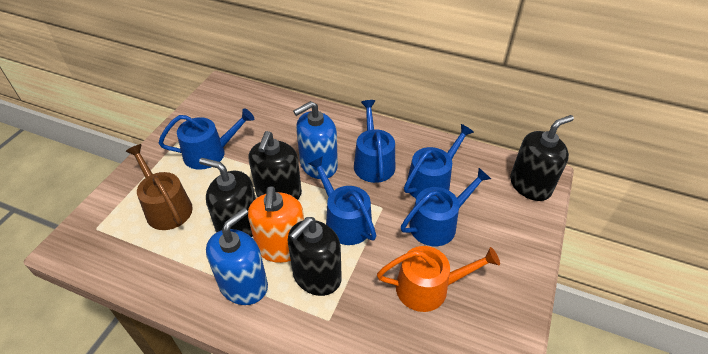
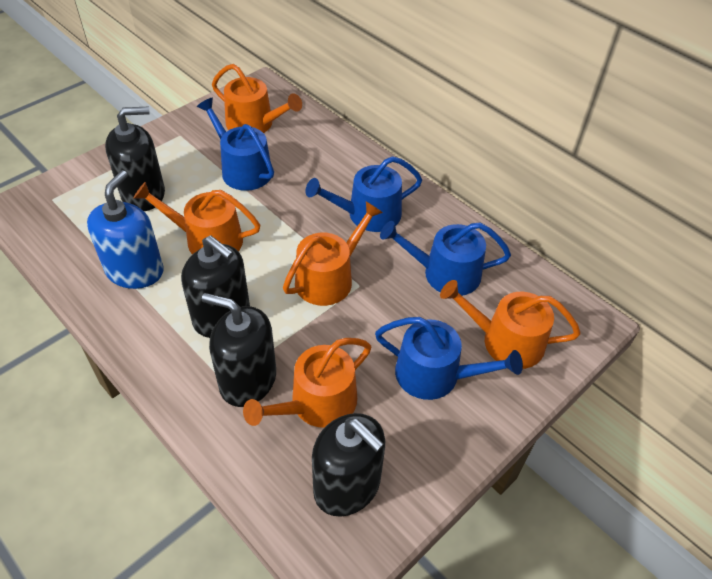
blue soap dispenser: 2 -> 1
blue watering can: 5 -> 4
brown watering can: 1 -> 0
orange soap dispenser: 1 -> 0
orange watering can: 1 -> 5

